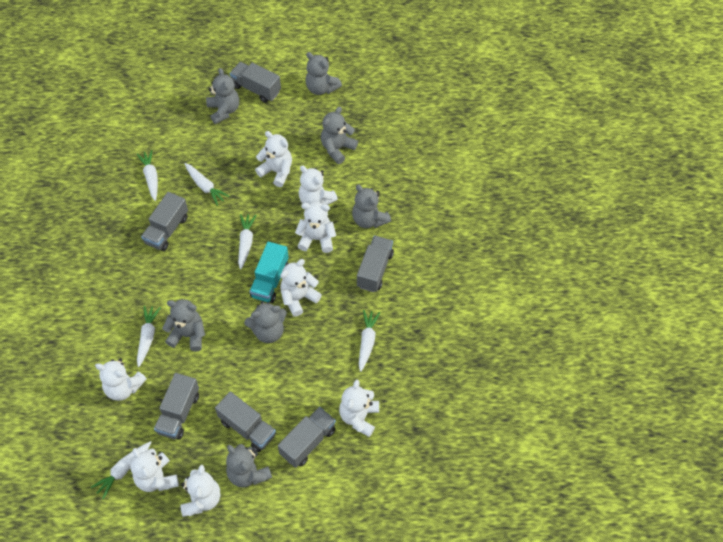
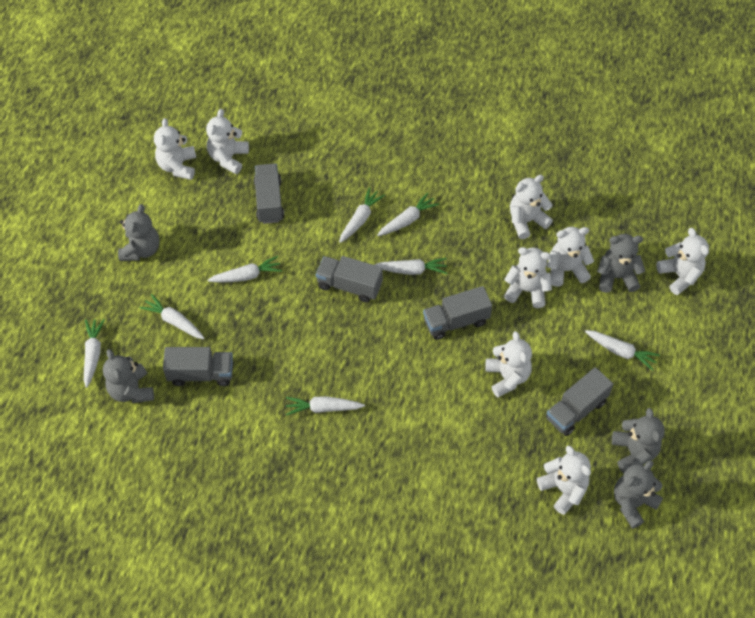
grey teddy bear: 7 -> 5
grey truck: 6 -> 5
turquoise truck: 1 -> 0
white carrot: 6 -> 8

